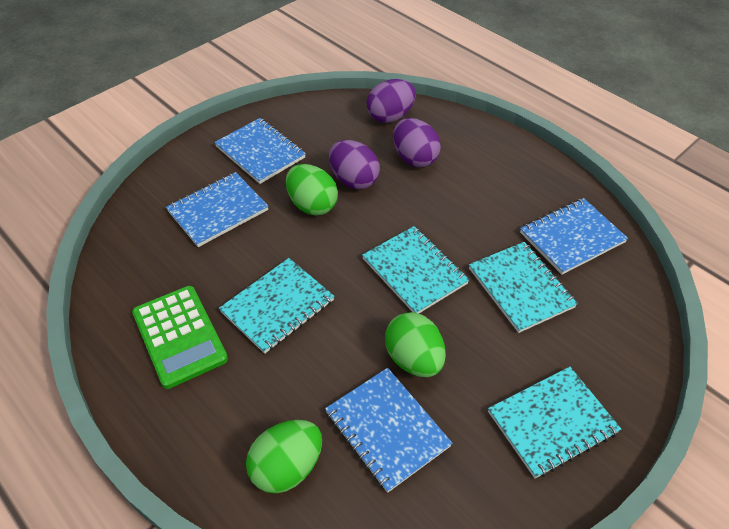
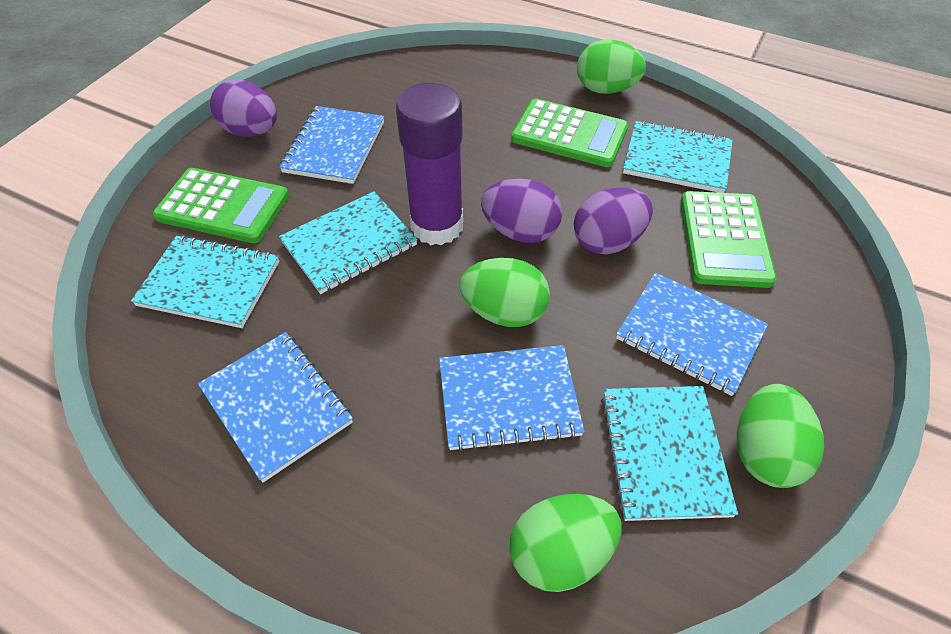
green calculator: 1 -> 3
green egg: 3 -> 4
purple glue stick: 0 -> 1

